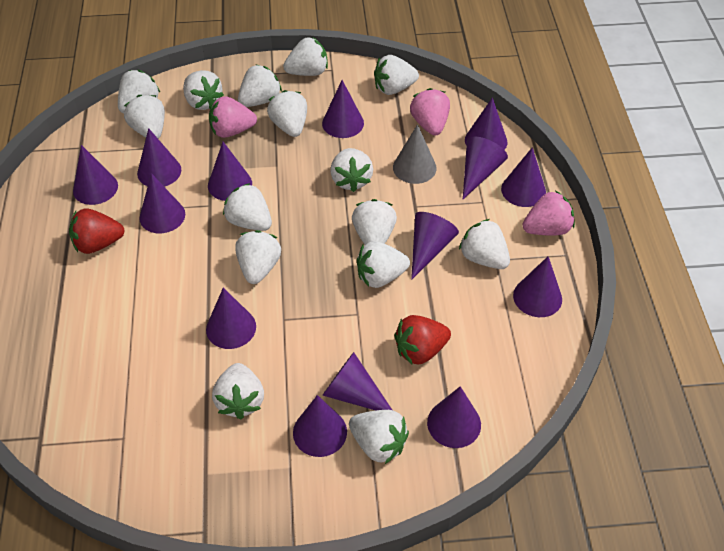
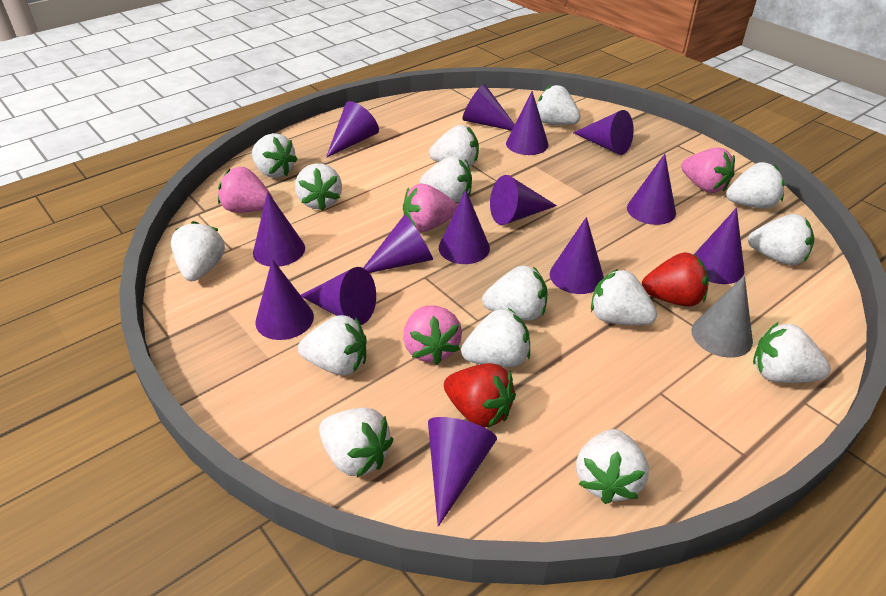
pink strawberry: 3 -> 4

